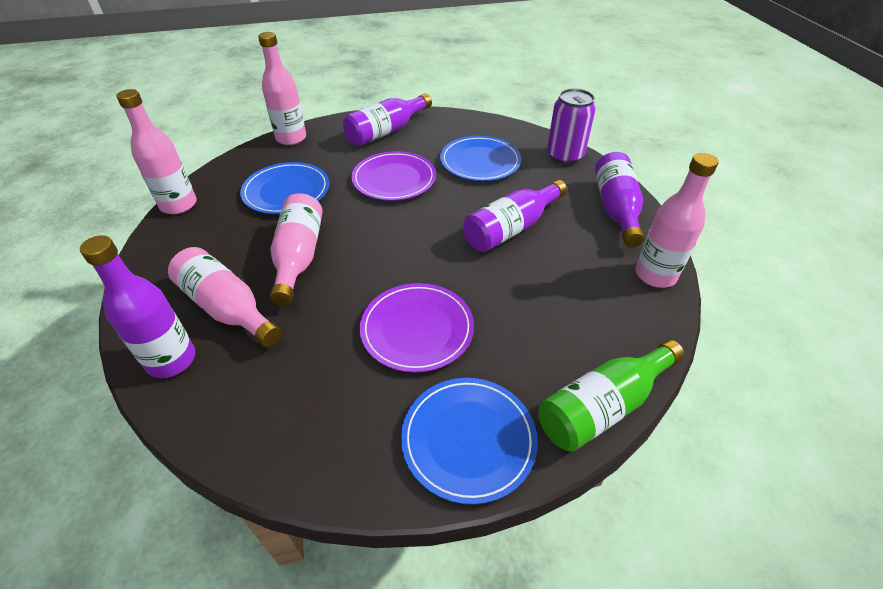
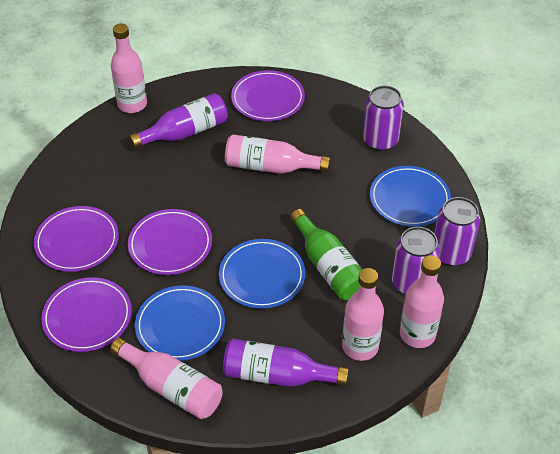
purple bottle: 4 -> 2
purple can: 1 -> 3
purple plate: 2 -> 4

